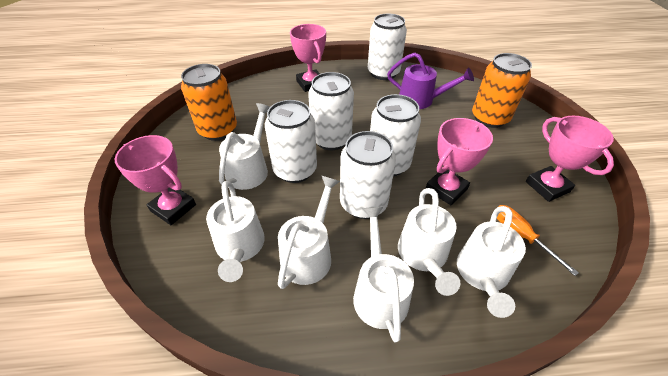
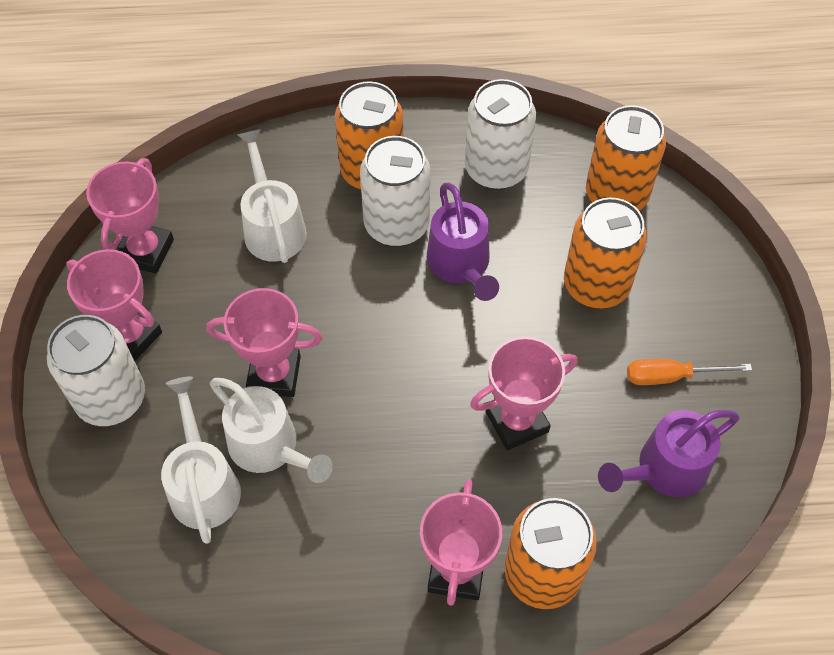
orange can: 2 -> 4
pink trophy: 4 -> 5
purple watering can: 1 -> 2
white can: 5 -> 3
white watering can: 6 -> 3

